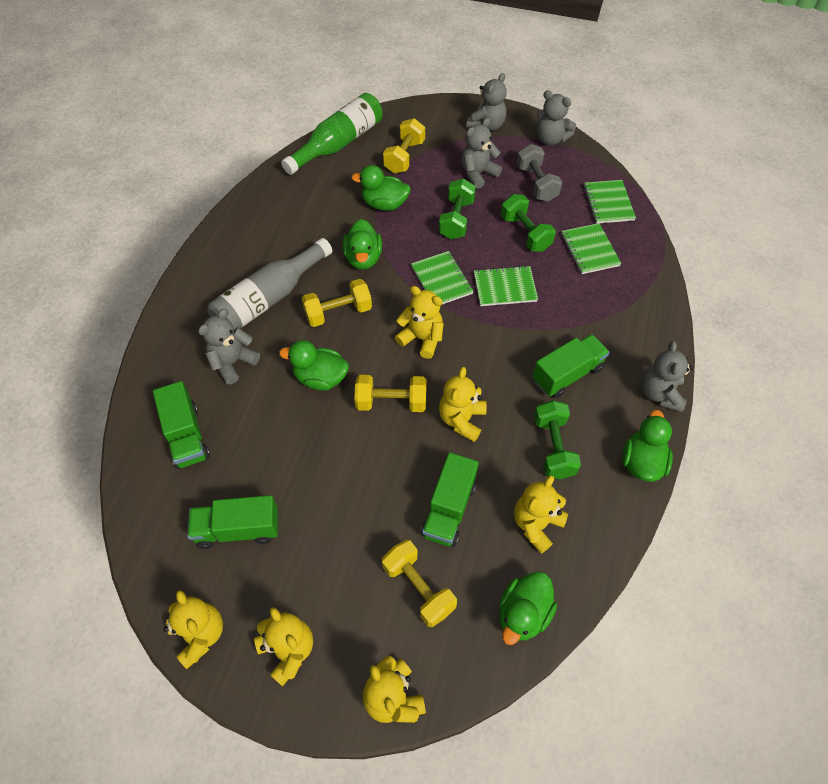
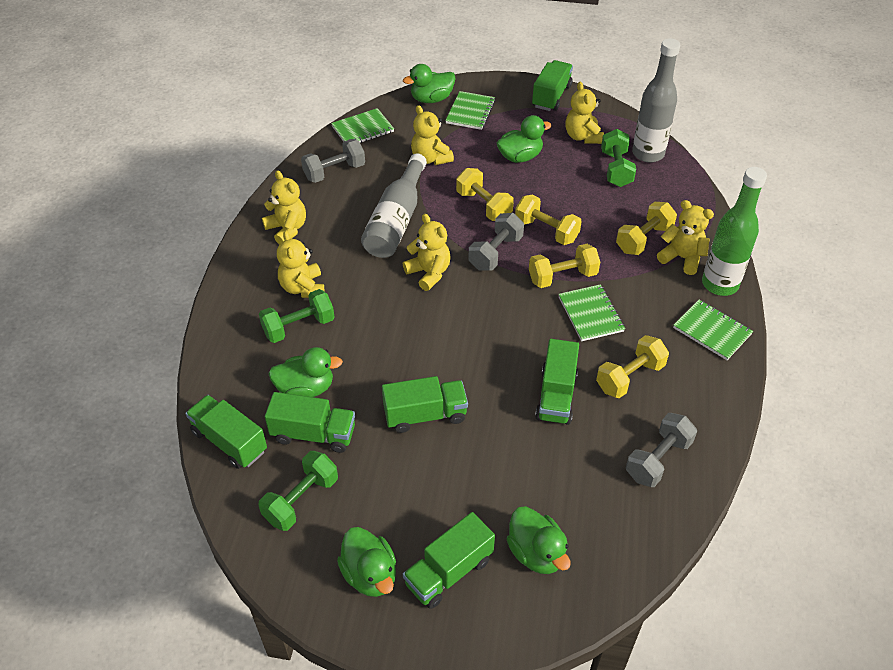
green truck: 4 -> 6
grey bottle: 1 -> 2
grey dumbbell: 1 -> 3
grey teddy bear: 5 -> 0
yellow dumbbell: 4 -> 5

